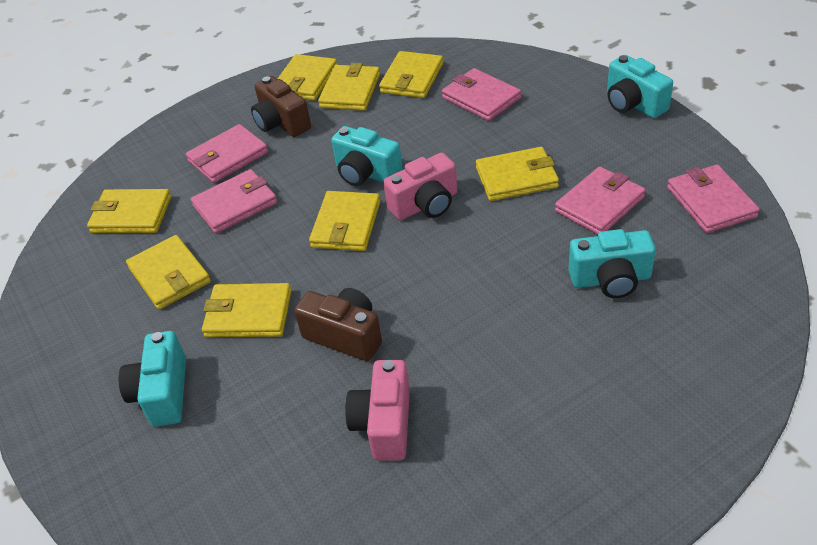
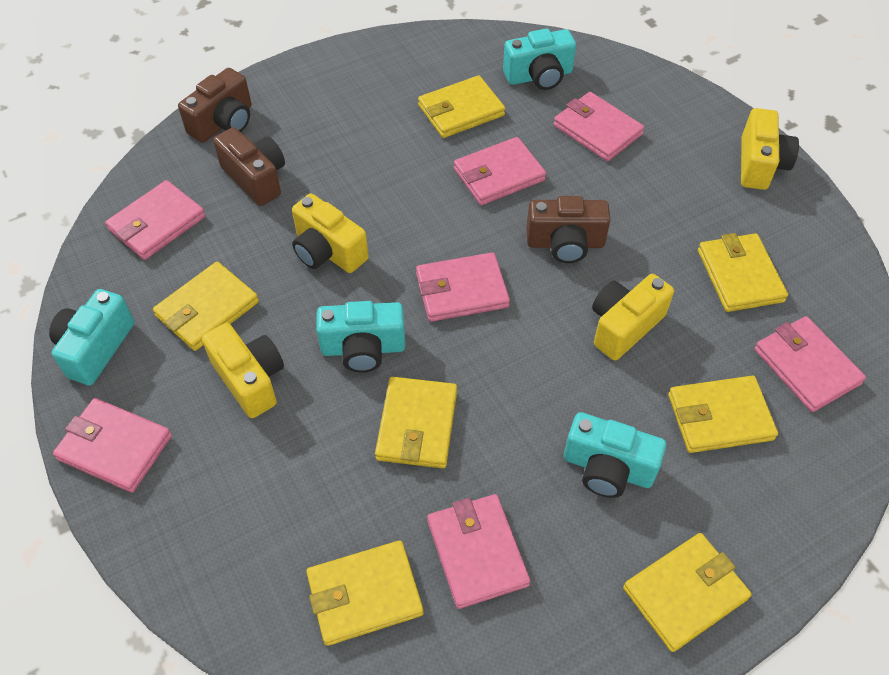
brown camera: 2 -> 3
pink camera: 2 -> 0
pink wallet: 5 -> 7
yellow camera: 0 -> 4
yellow wallet: 8 -> 7

